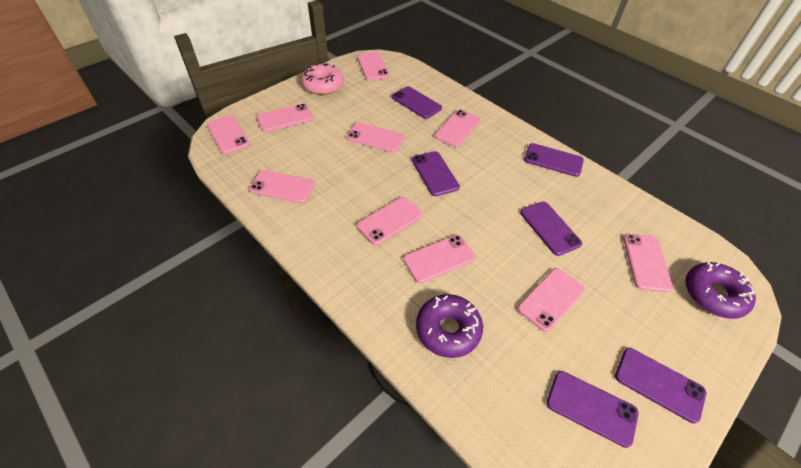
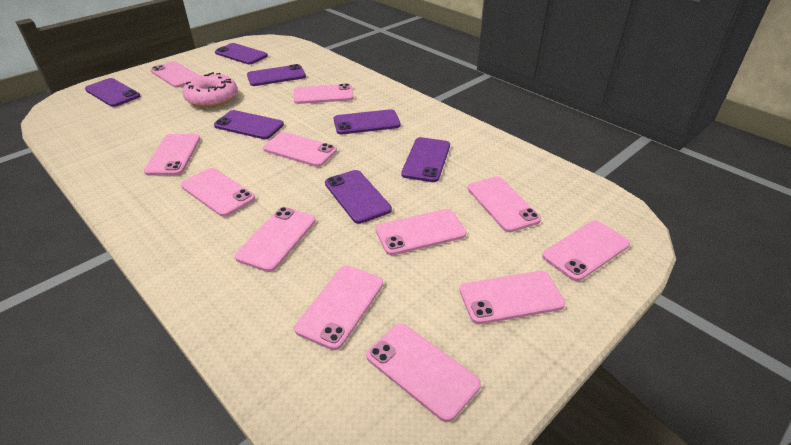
pink phone: 10 -> 12
purple donut: 2 -> 0
purple phone: 6 -> 7

